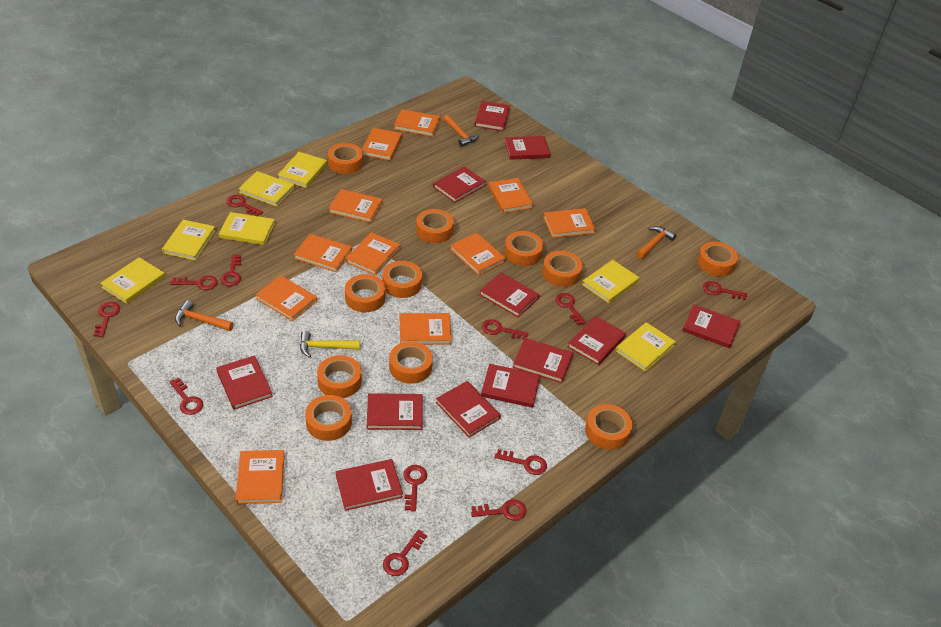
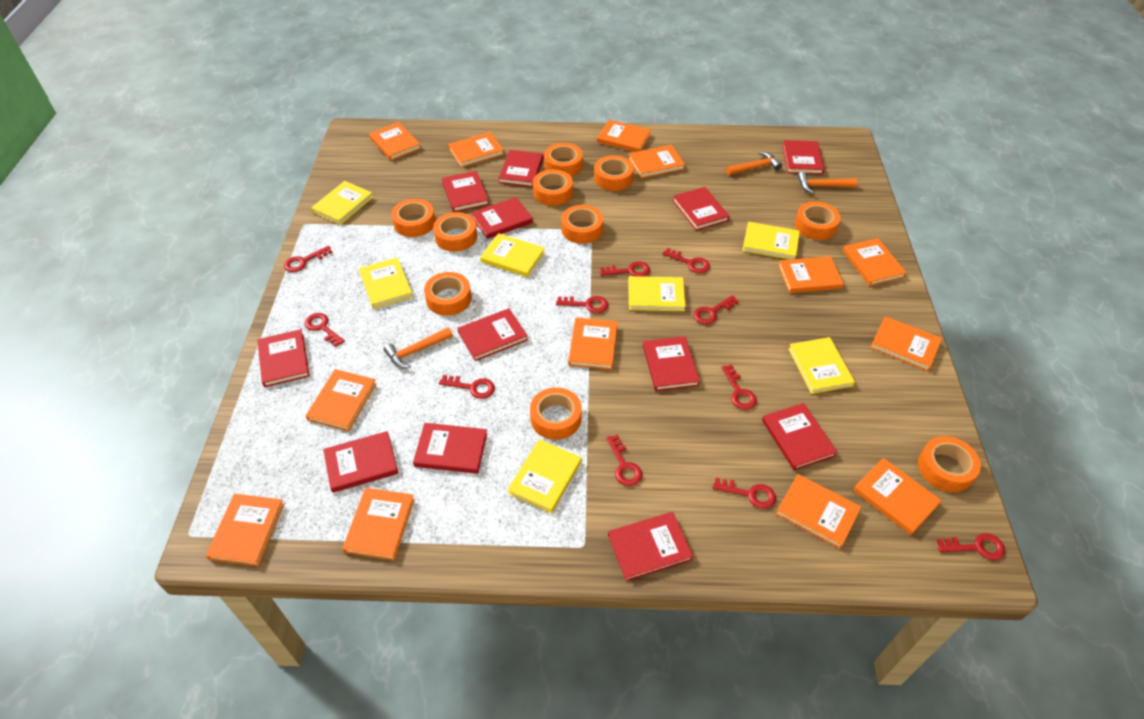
orange book: 11 -> 13
orange tape: 11 -> 10
red key: 12 -> 11
yellow hammer: 1 -> 0

